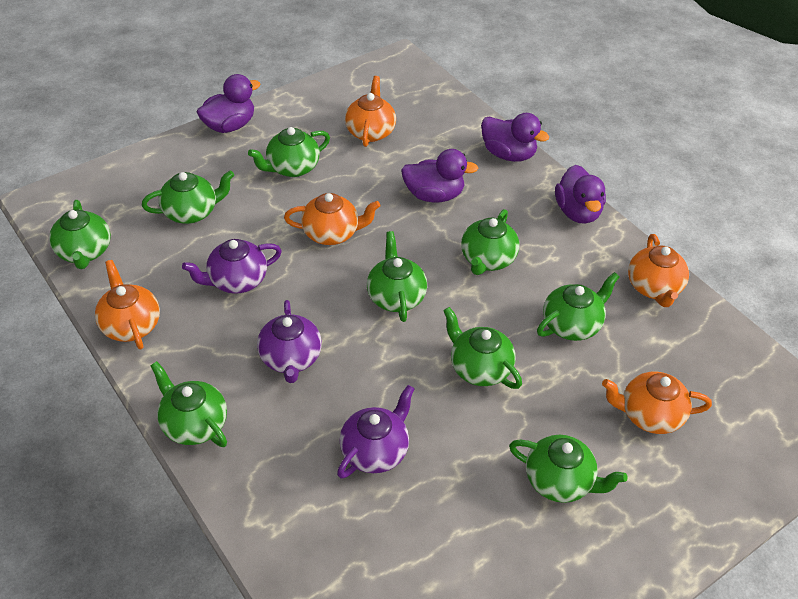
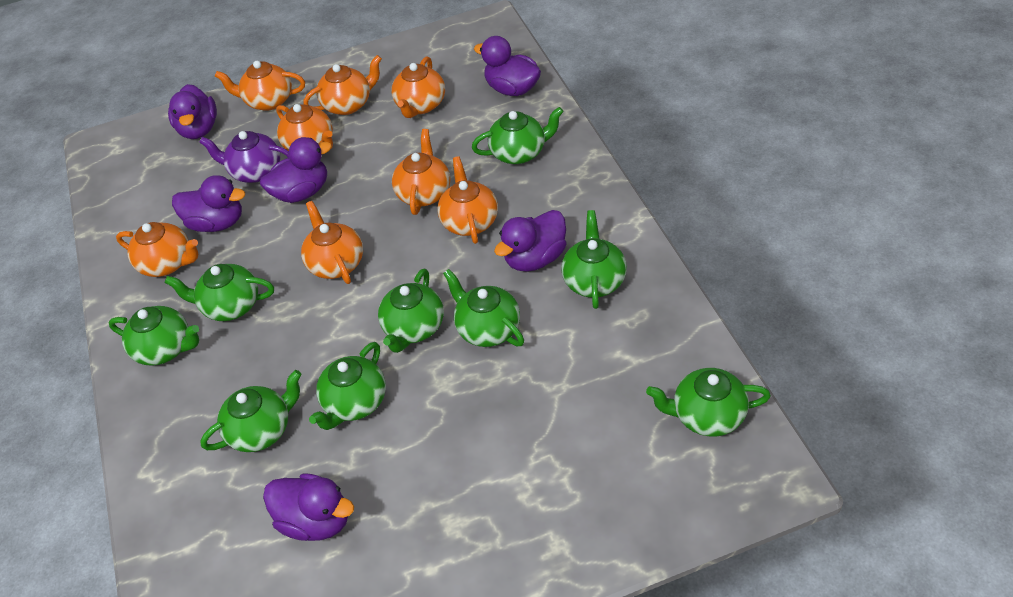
orange teapot: 5 -> 8
purple duck: 4 -> 6
purple teapot: 3 -> 1

